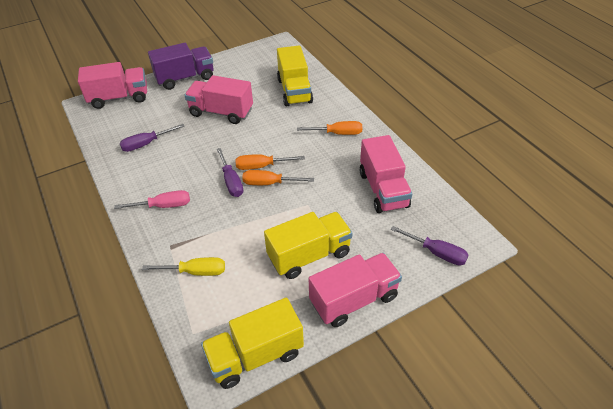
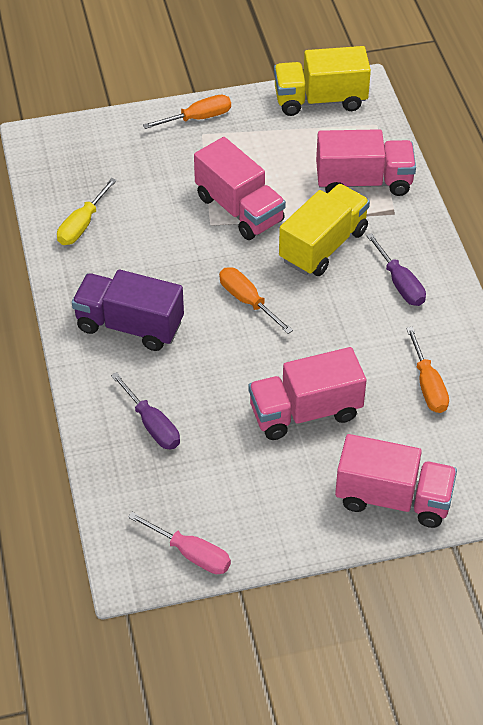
purple screwdriver: 3 -> 2
yellow truck: 3 -> 2

